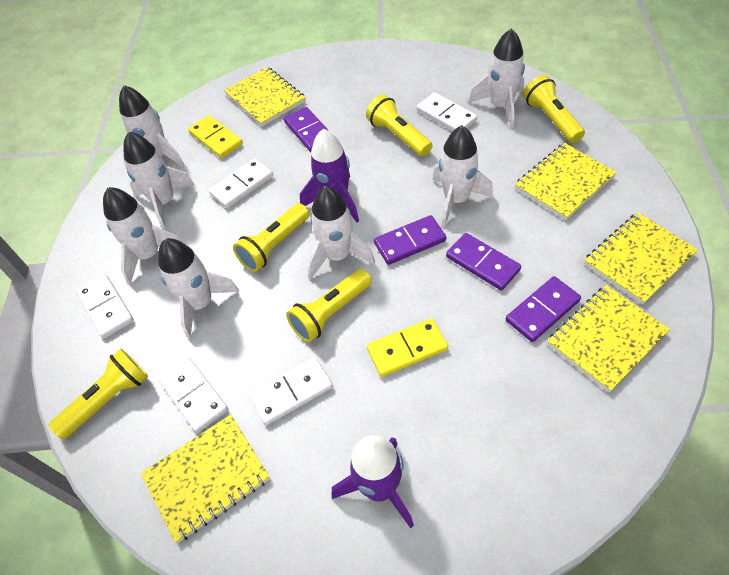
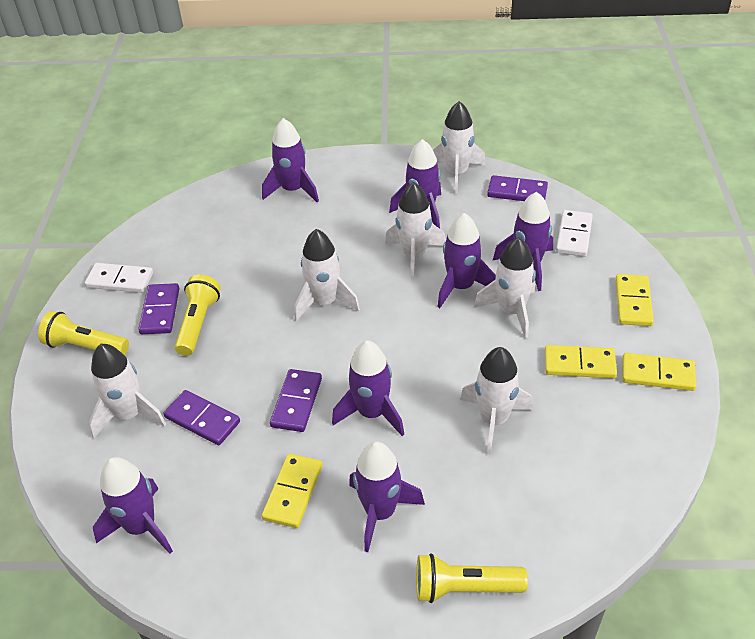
purple rocket: 2 -> 7
white domino: 5 -> 2
white rocket: 7 -> 6
yellow domino: 2 -> 4
yellow flashlight: 5 -> 3
yellow notebook: 5 -> 0

